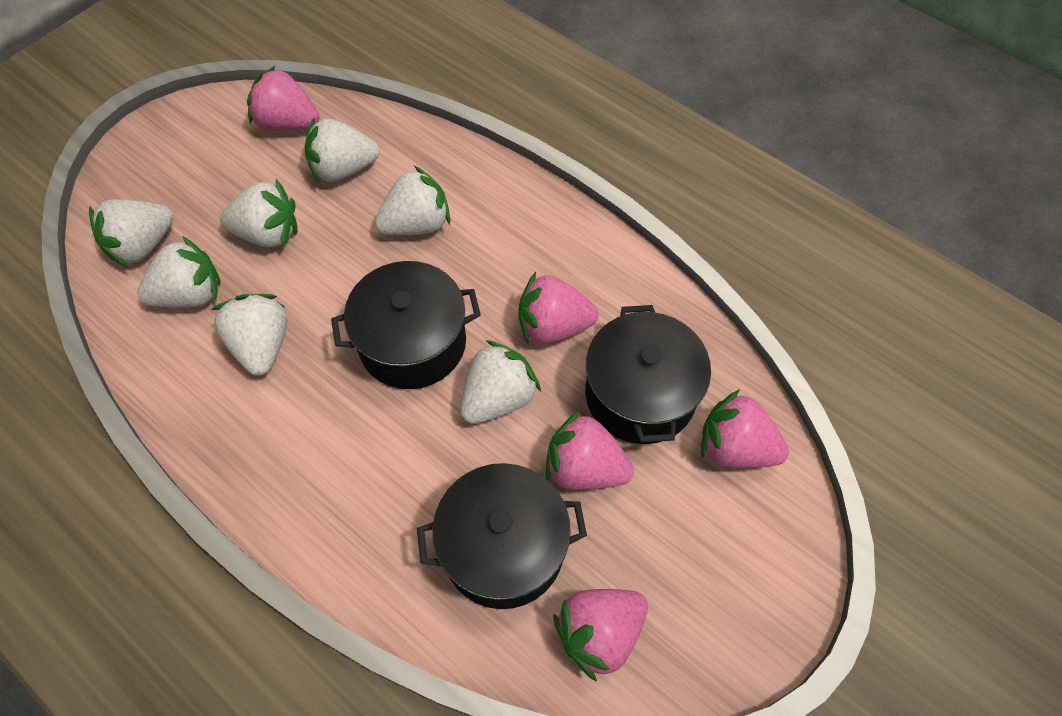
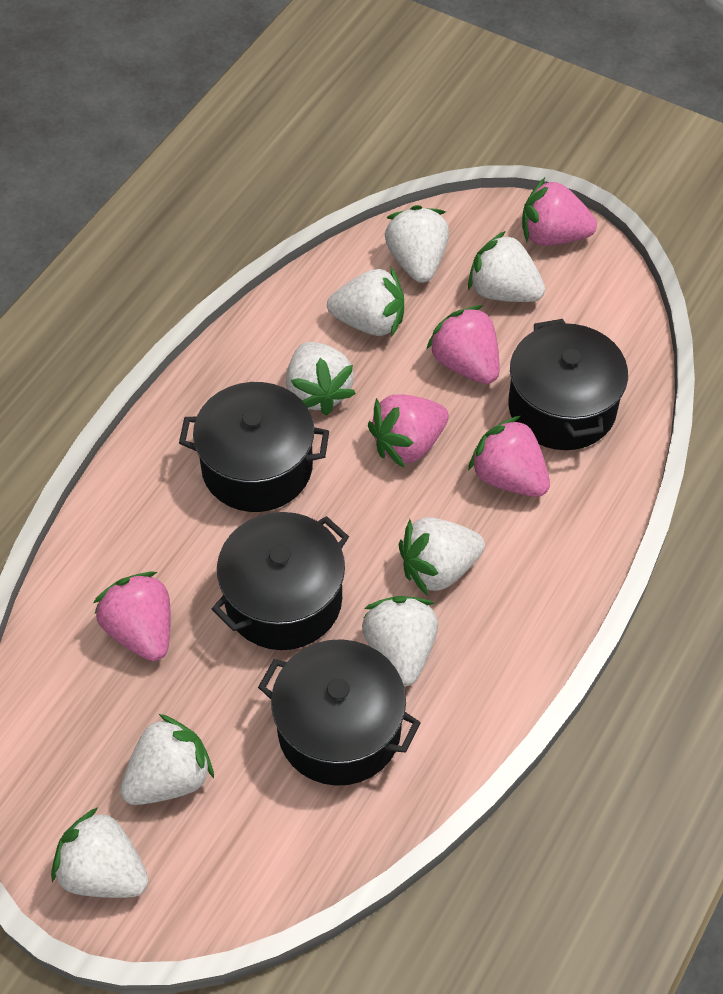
black pot: 3 -> 4
white strawberry: 7 -> 8

